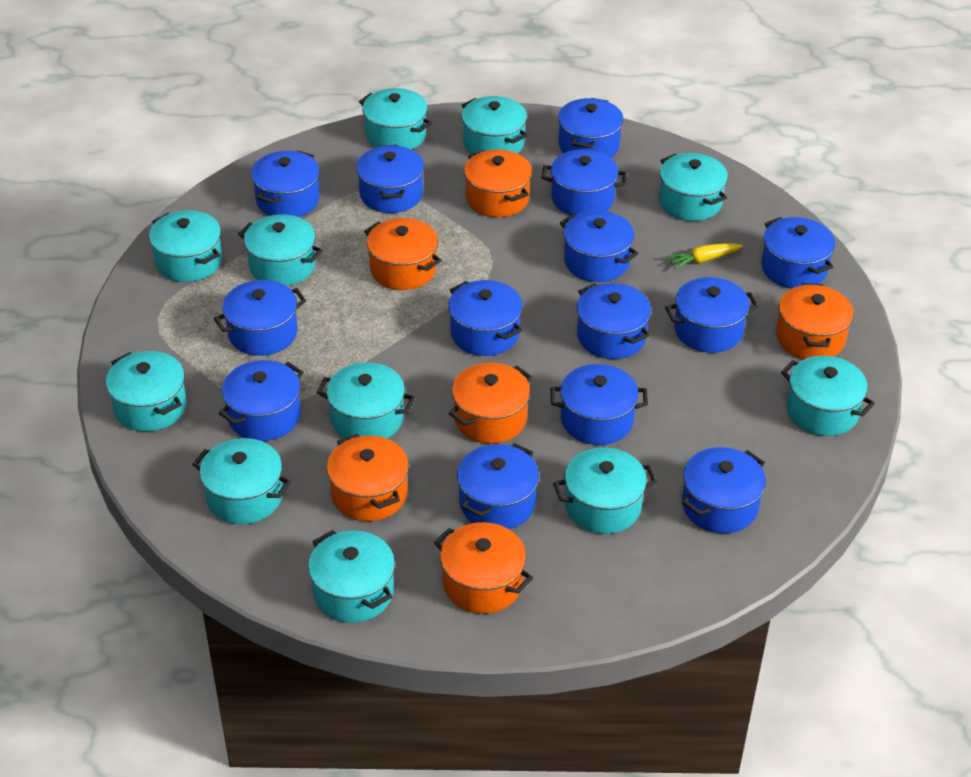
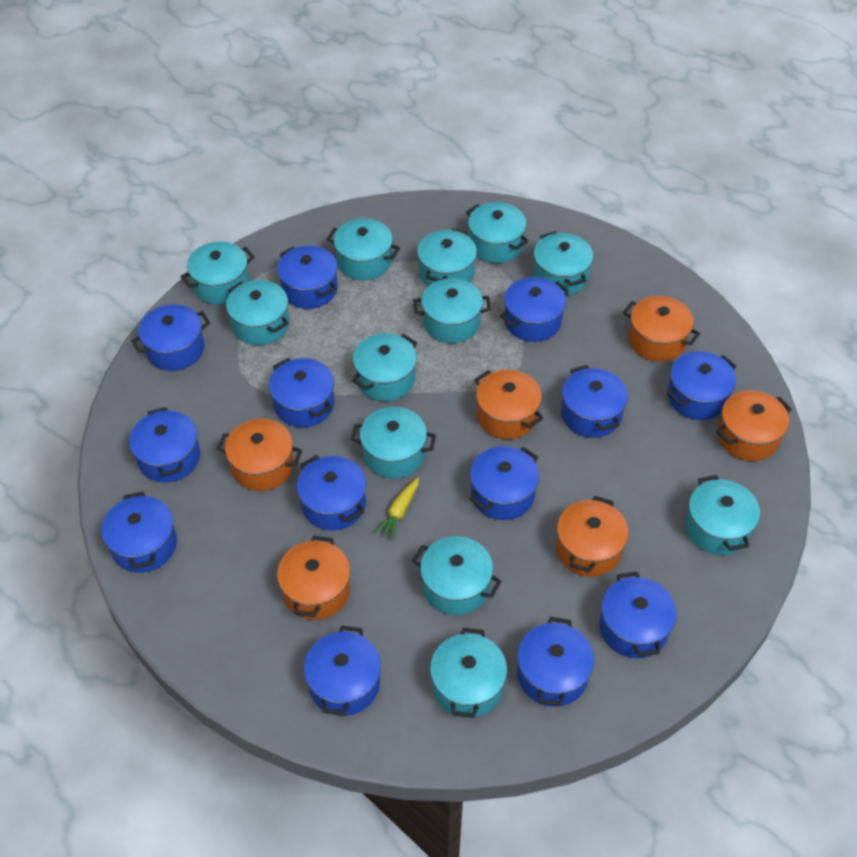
blue pot: 14 -> 13
turquoise pot: 11 -> 12

